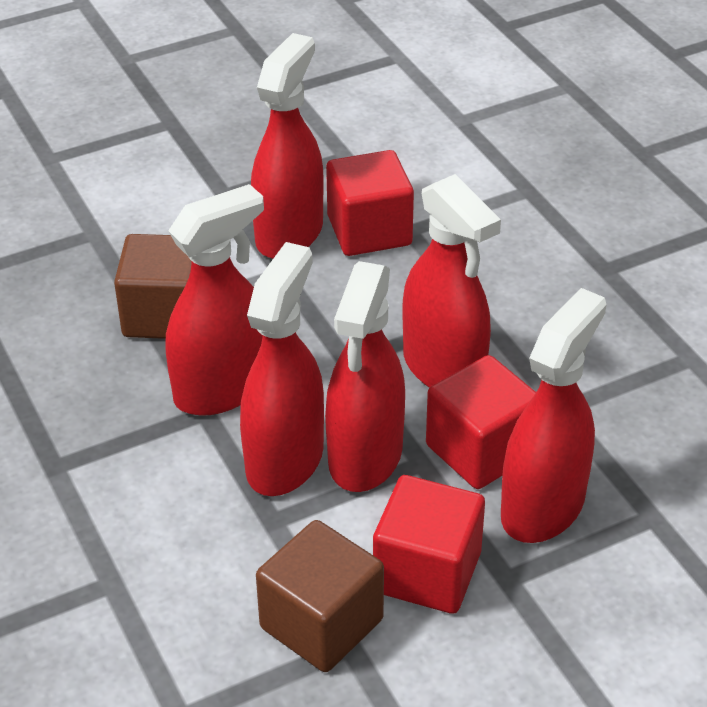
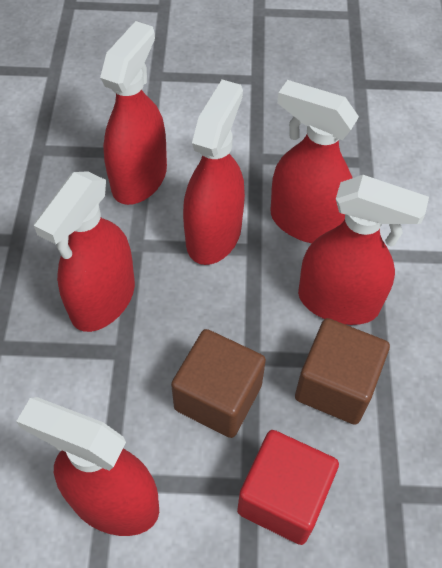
red cube: 3 -> 1

